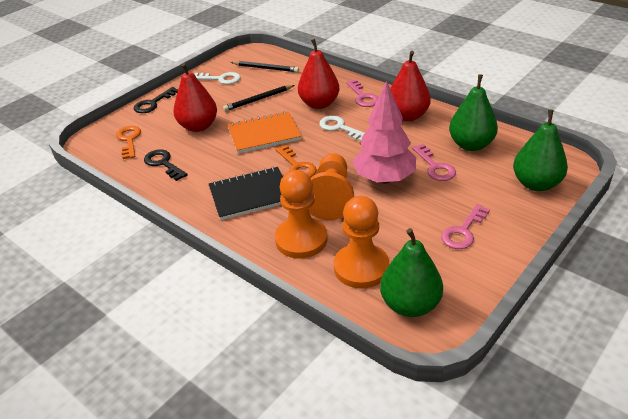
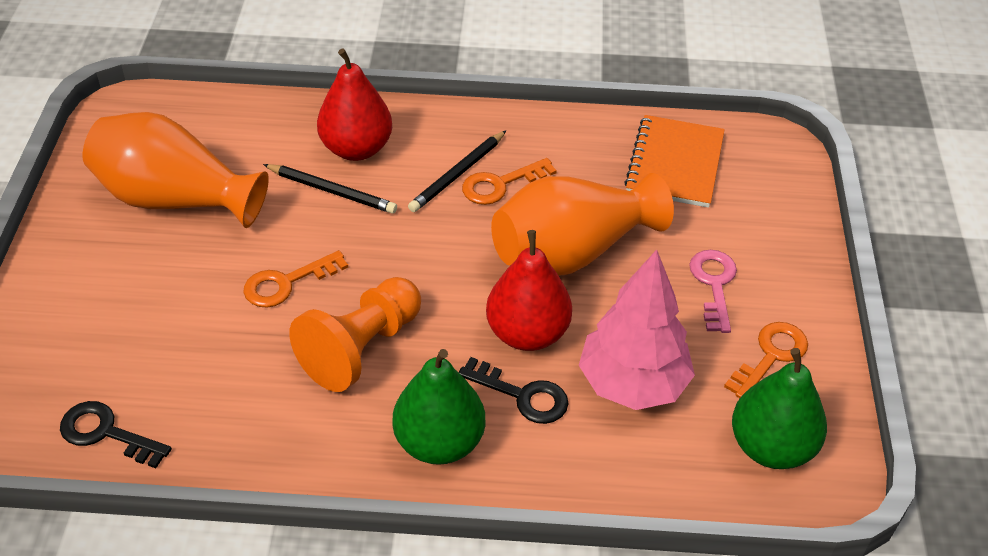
black notebook: 1 -> 0
green pear: 3 -> 2
orange key: 2 -> 3
orange pawn: 3 -> 1
orange vase: 0 -> 2
pink key: 3 -> 1
red pear: 3 -> 2
white key: 2 -> 0

